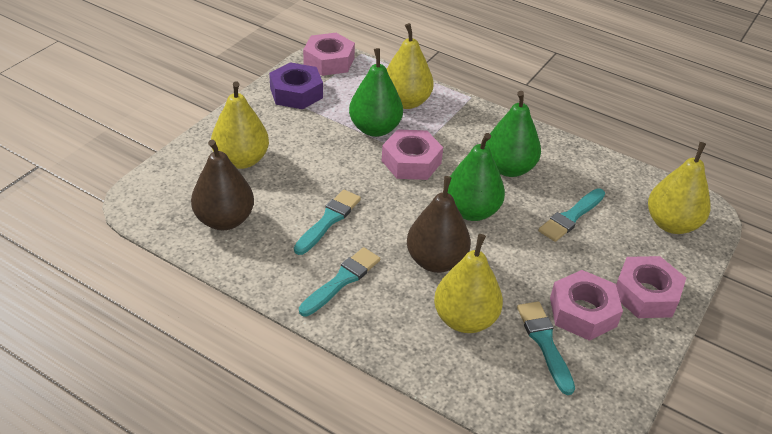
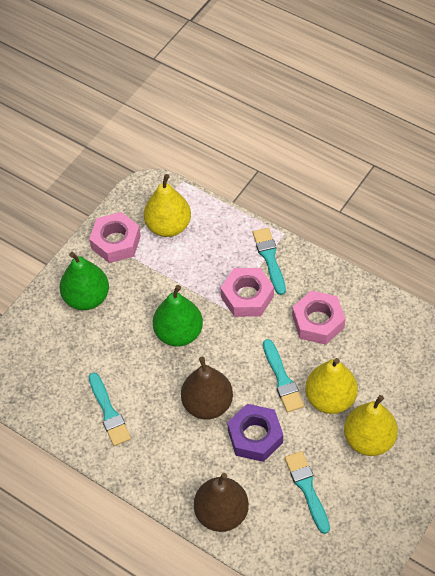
green pear: 3 -> 2
pink nut: 4 -> 3
yellow pear: 4 -> 3

